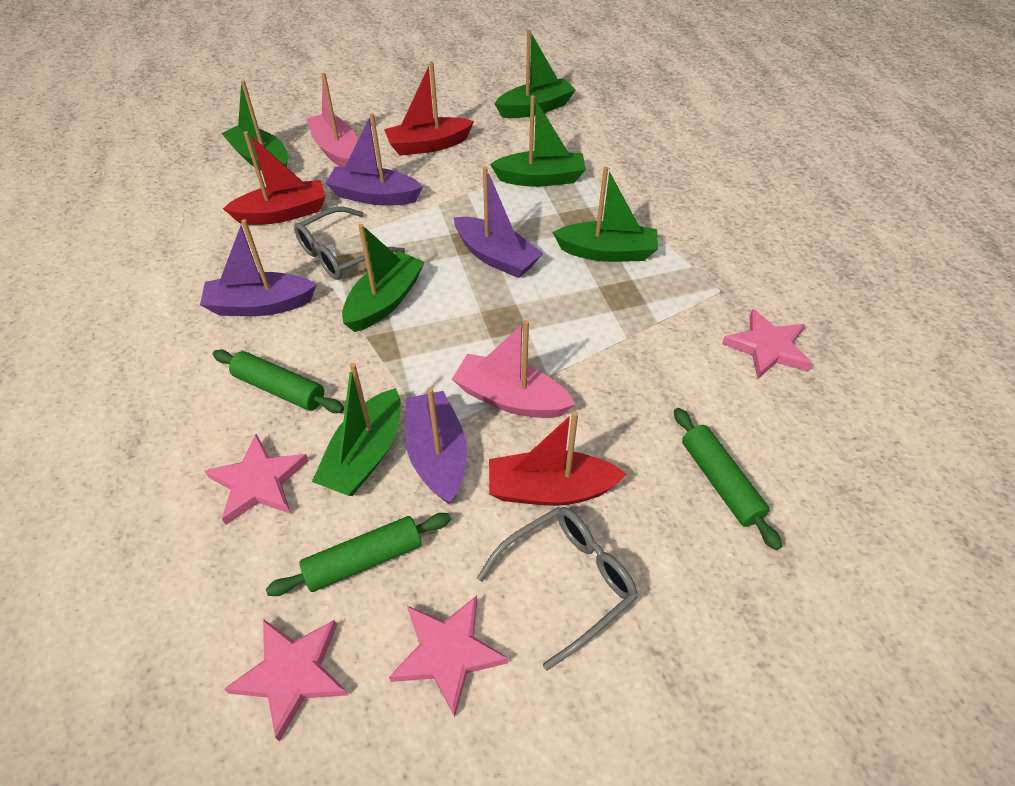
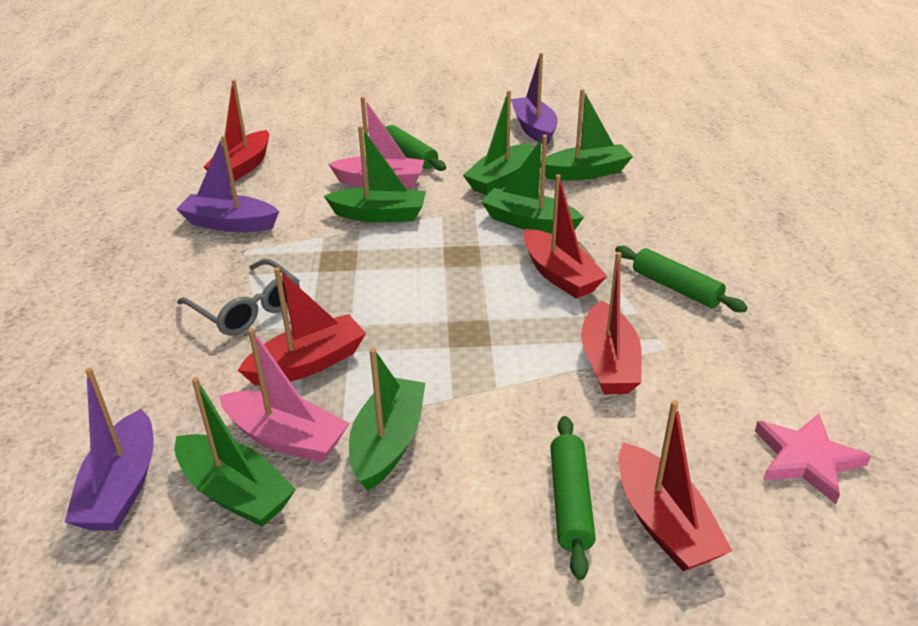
grey glasses: 2 -> 1
pink star: 4 -> 1
purple boat: 4 -> 3
red boat: 3 -> 5

